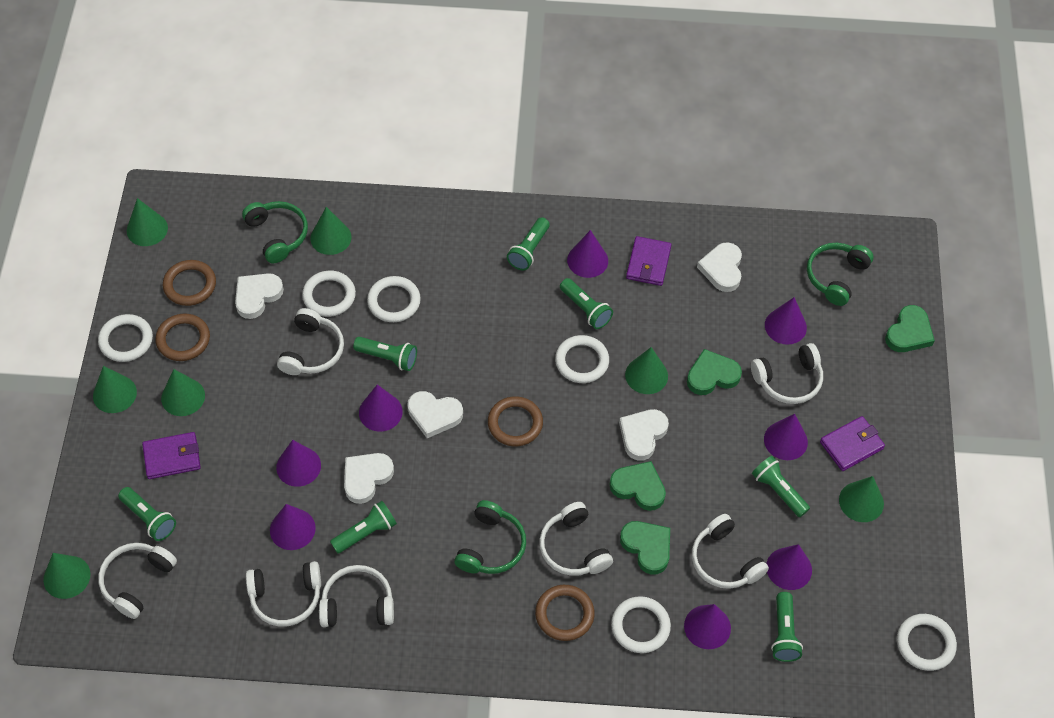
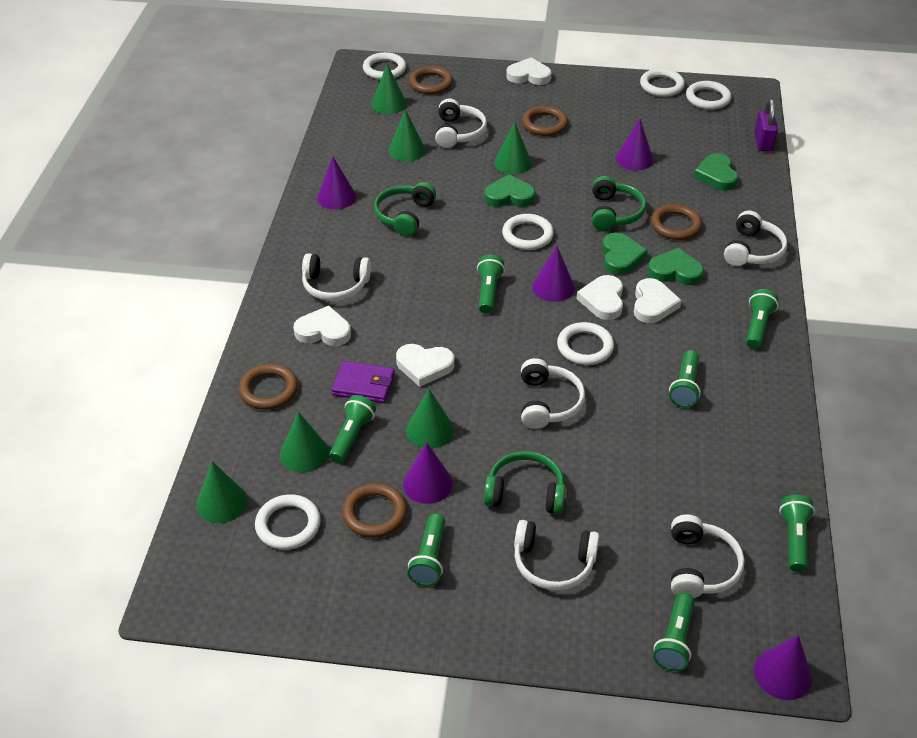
brown ring: 4 -> 5
green cone: 7 -> 6
purple cone: 8 -> 5
purple padlock: 0 -> 1
purple wallet: 3 -> 1
white headphones: 7 -> 6

